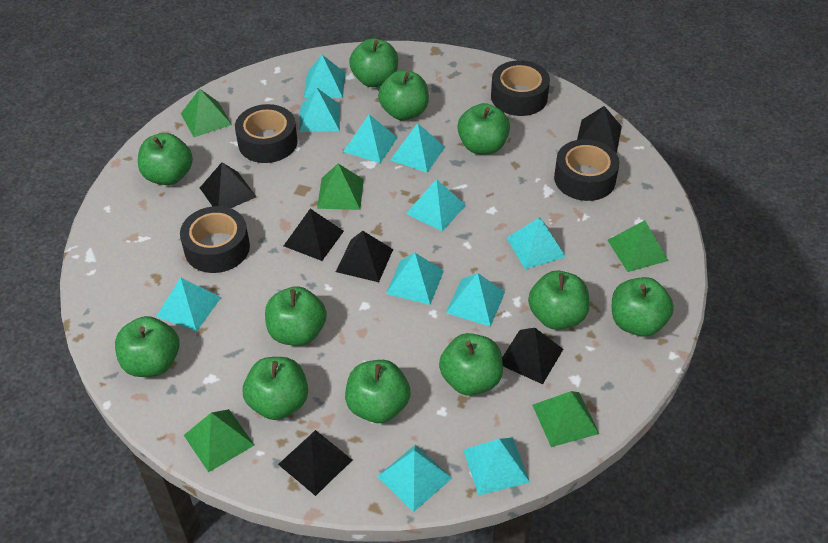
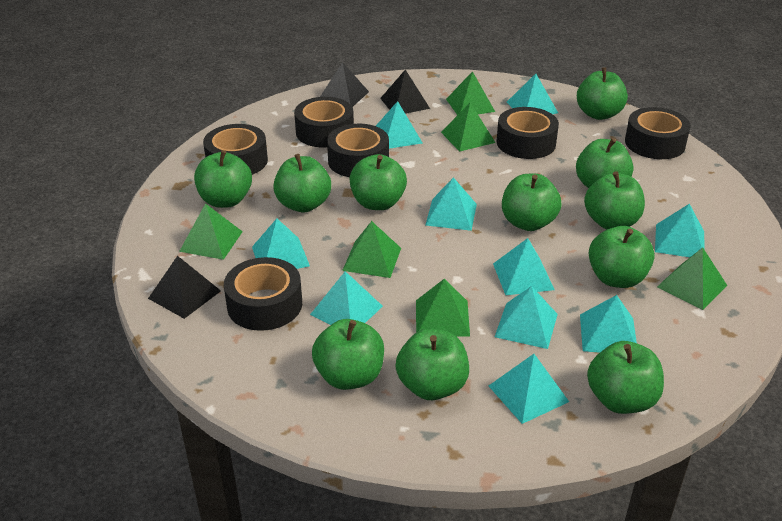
black pyramid: 6 -> 3
black tape: 4 -> 6
green pyramid: 5 -> 6
turquoise pyramid: 11 -> 10

